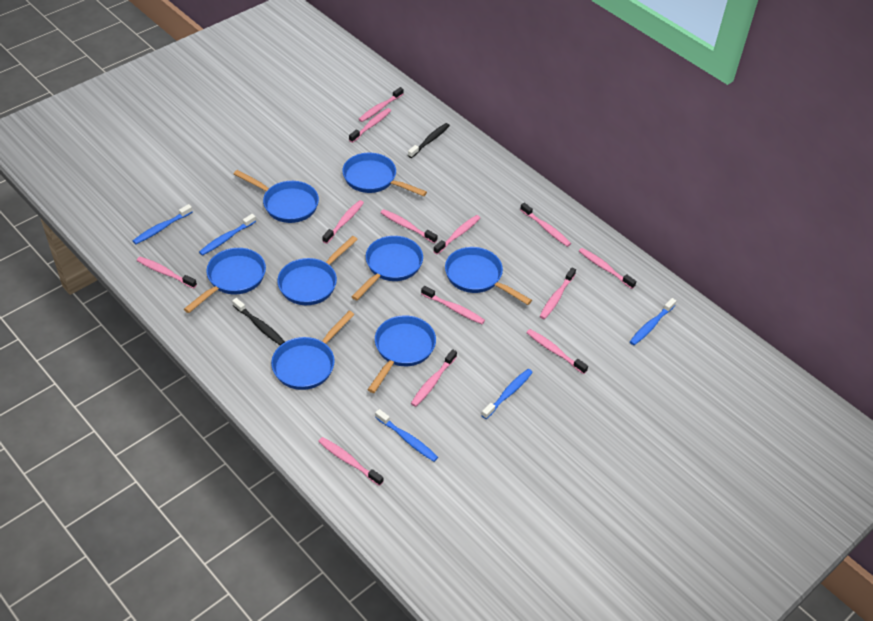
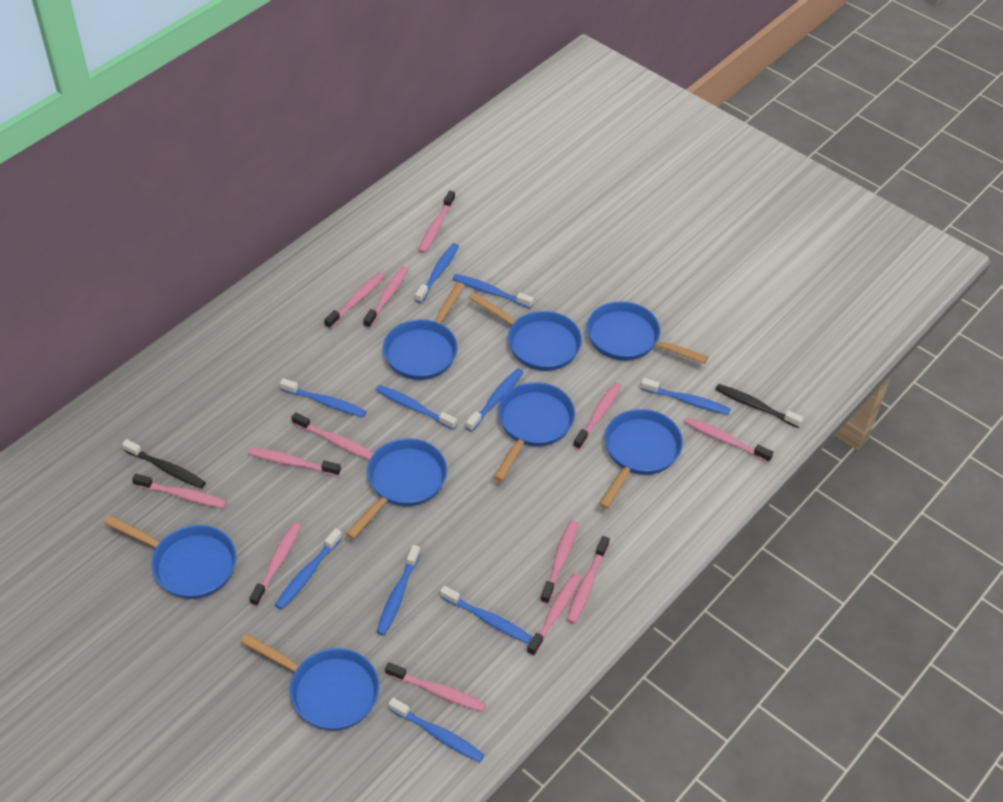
blue toothbrush: 5 -> 10

